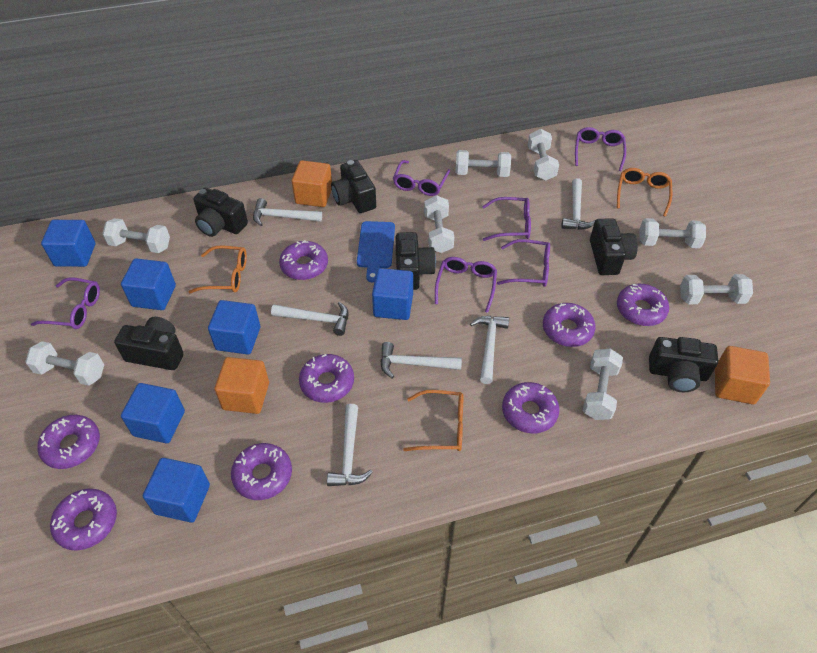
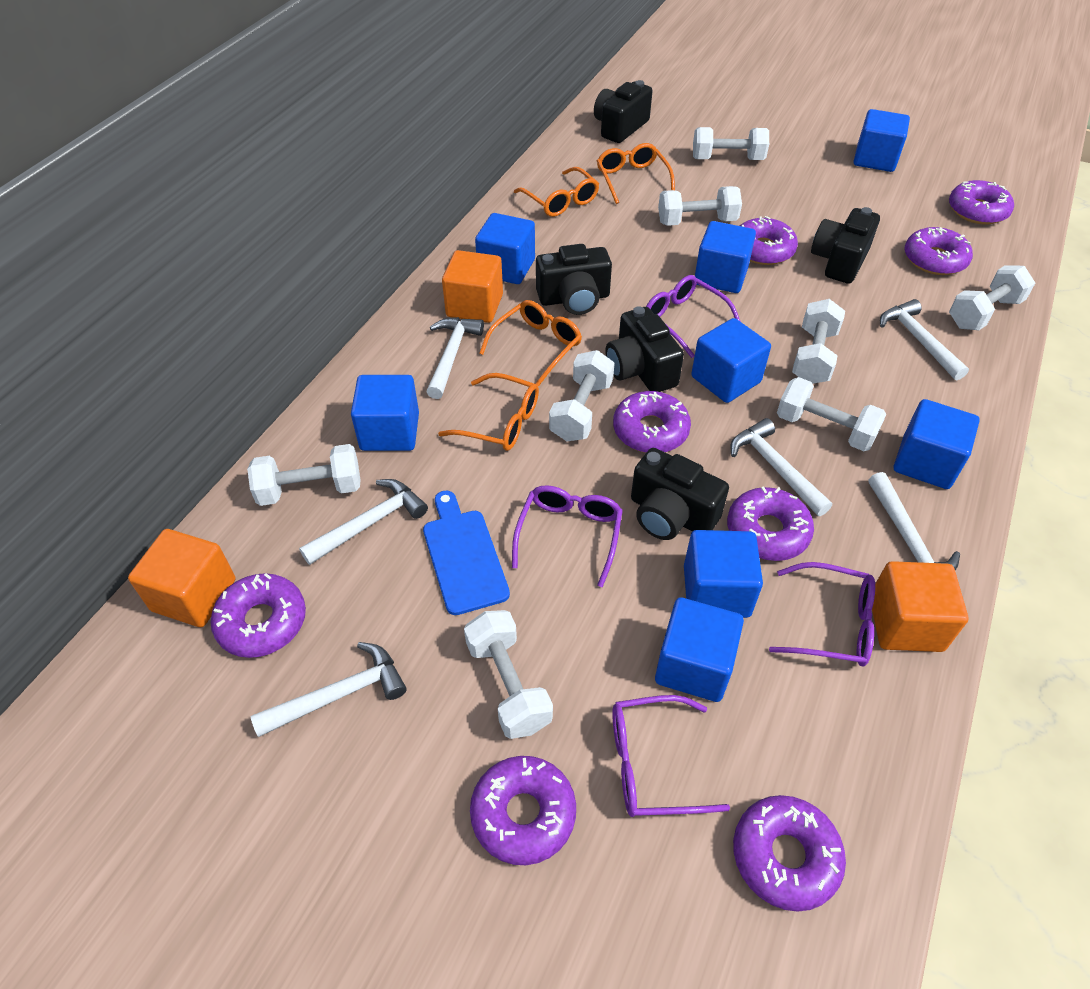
black camera: 6 -> 5
blue cube: 6 -> 8
orange glasses: 3 -> 4
purple glasses: 6 -> 4

